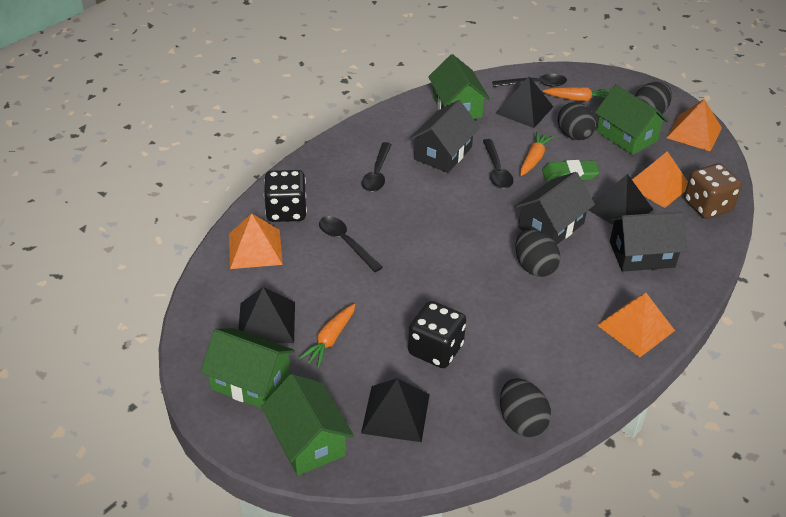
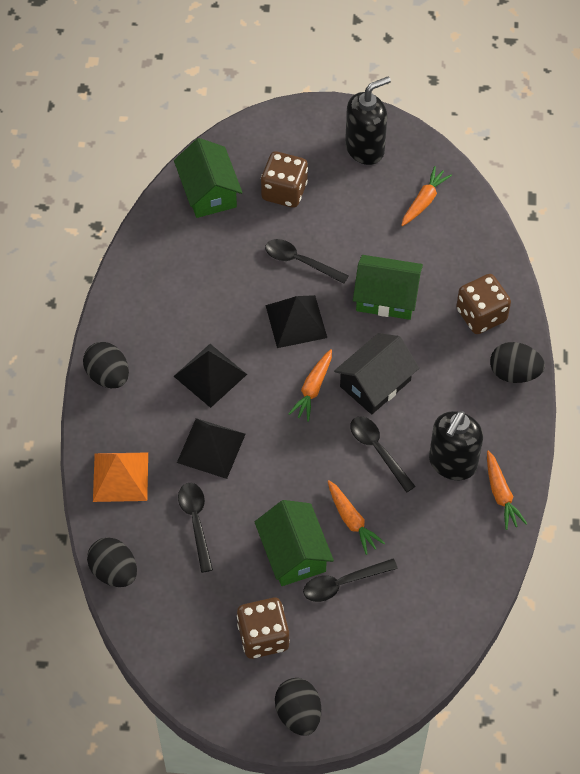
black dice: 2 -> 0
black house: 3 -> 1
black pyramid: 4 -> 3
black soap dispenser: 0 -> 2
brown dice: 1 -> 3
green eraser: 1 -> 0
green house: 4 -> 3
orange carrot: 3 -> 4
orange pyramid: 4 -> 1

